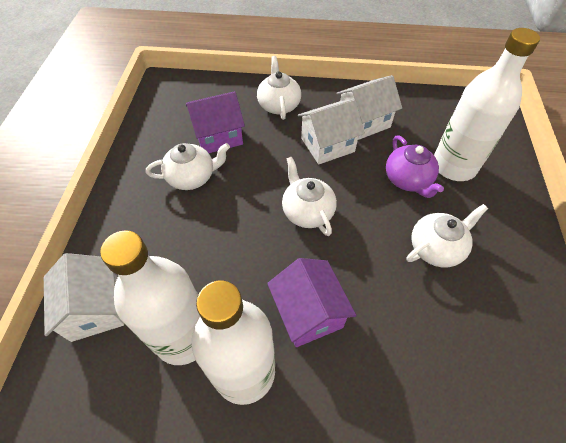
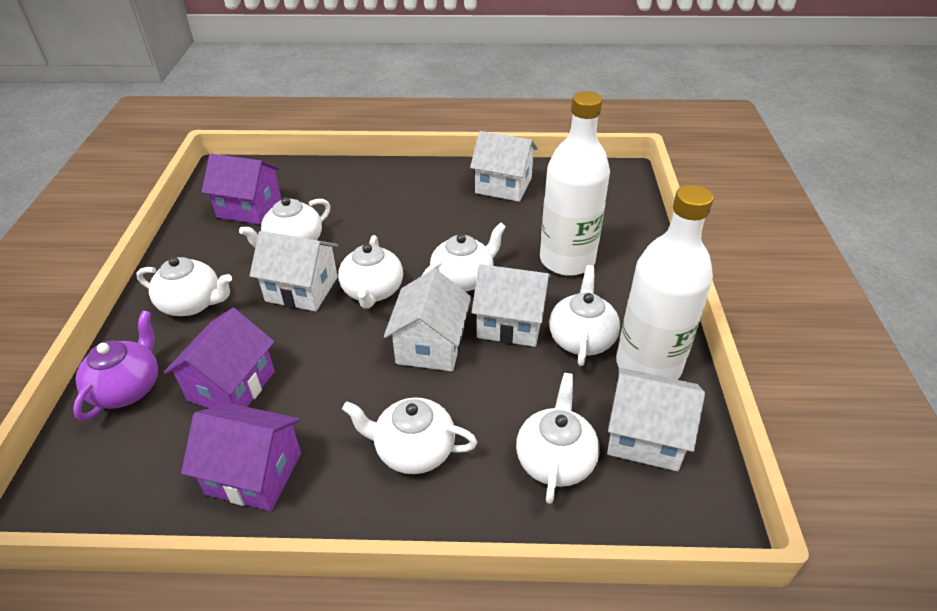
purple house: 2 -> 3
white bottle: 3 -> 2
white house: 3 -> 5
white teapot: 4 -> 7

